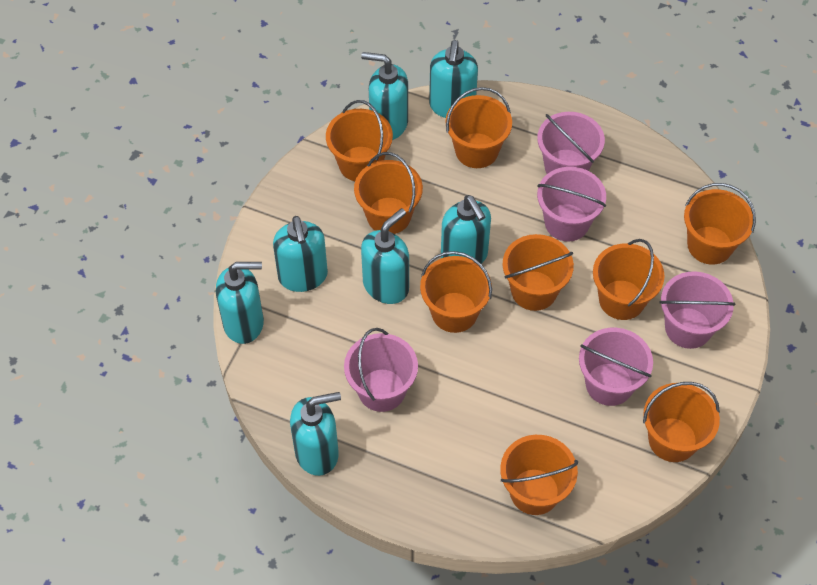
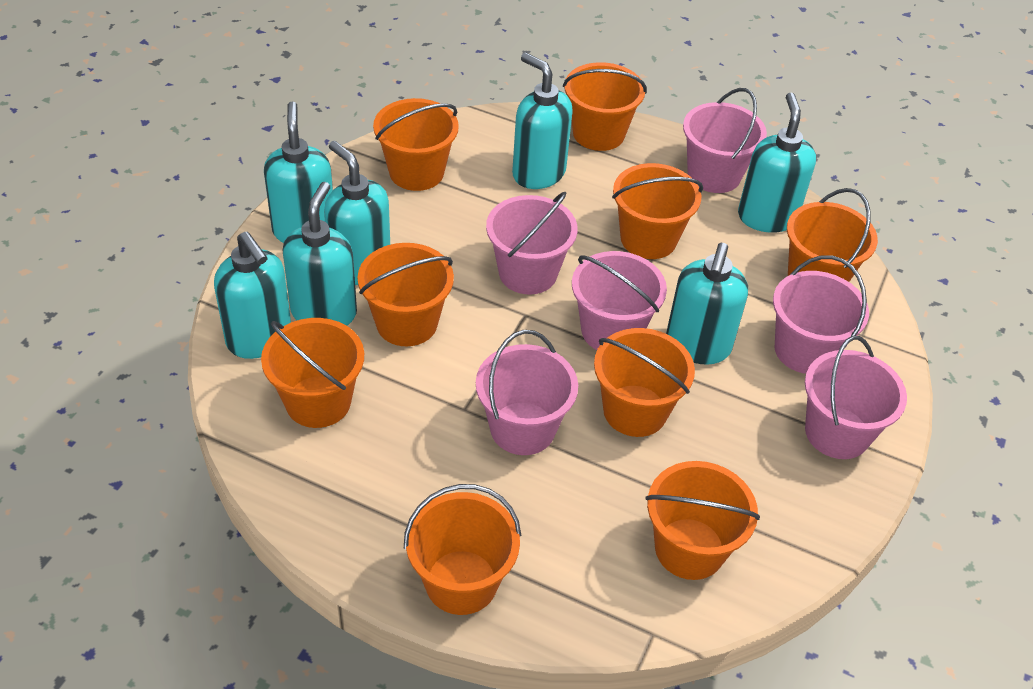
pink bucket: 5 -> 6

